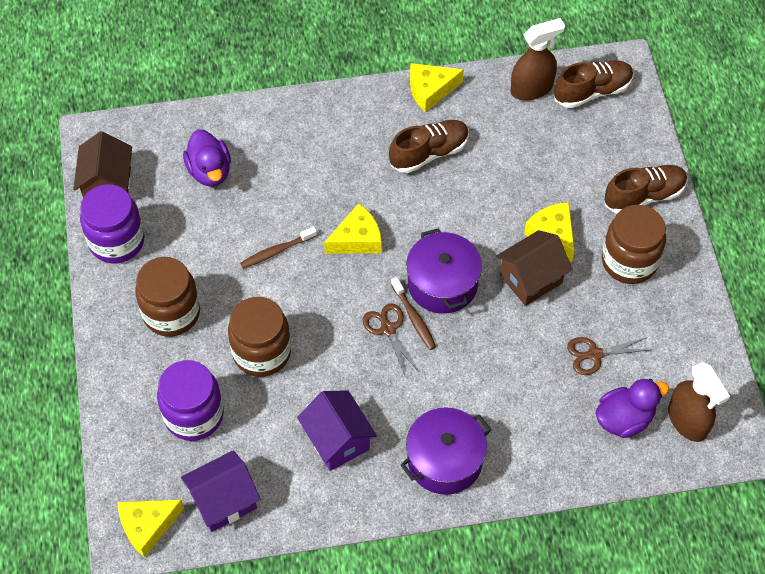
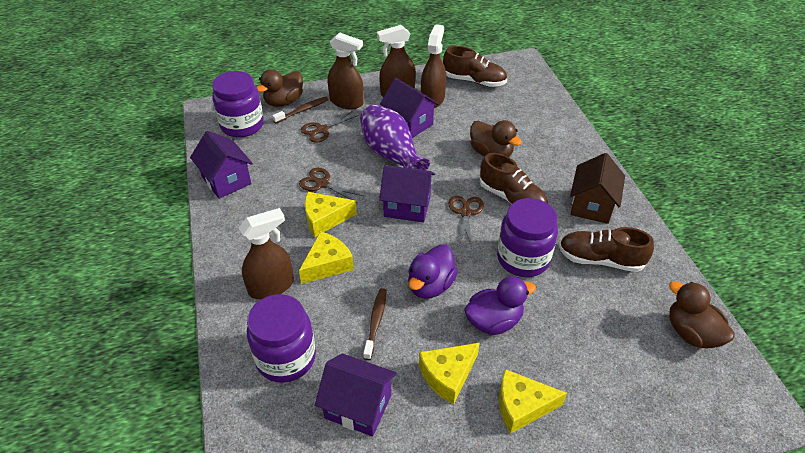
brown duck: 0 -> 3
brown house: 2 -> 1
brown jar: 3 -> 0
brown scissors: 2 -> 3
brown spray bottle: 2 -> 4
purple house: 2 -> 4
purple jar: 2 -> 3
purple pot: 2 -> 0
purple vase: 0 -> 1

